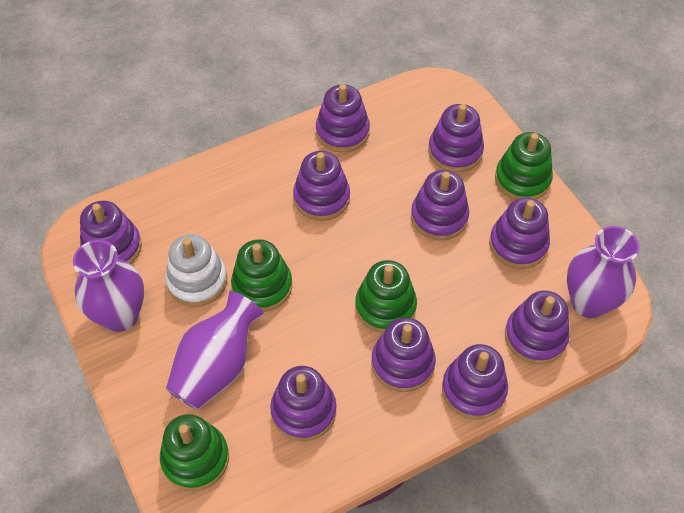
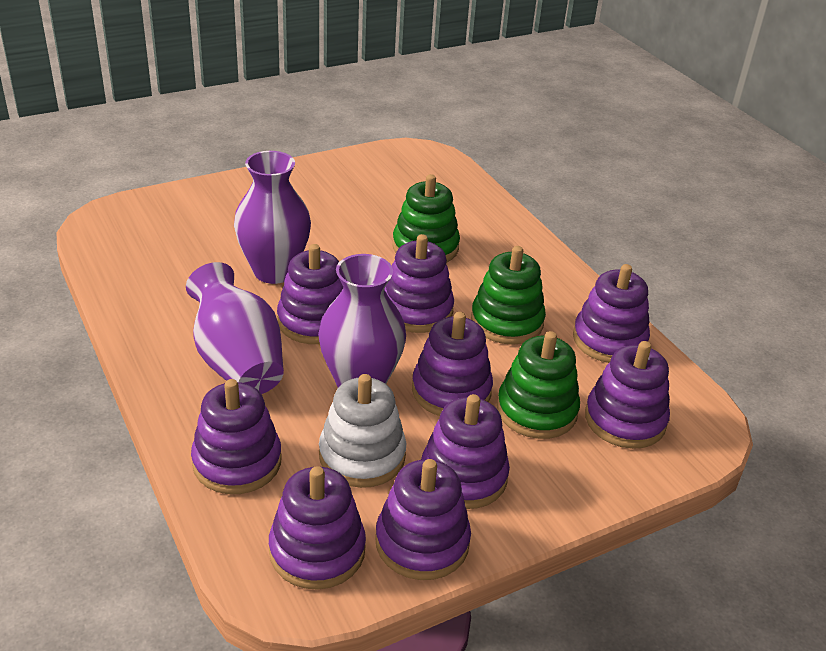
green stacking toy: 4 -> 3
purple stacking toy: 10 -> 9

